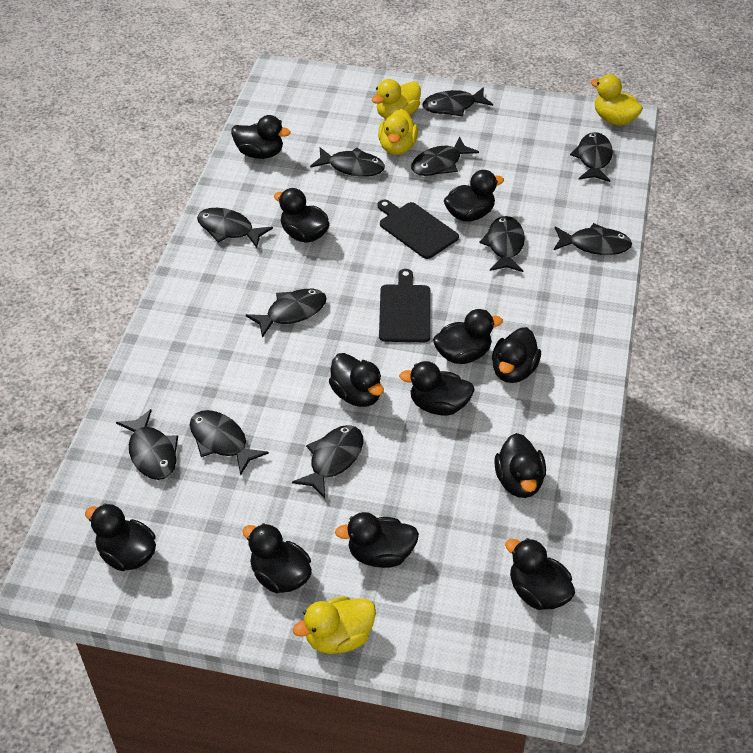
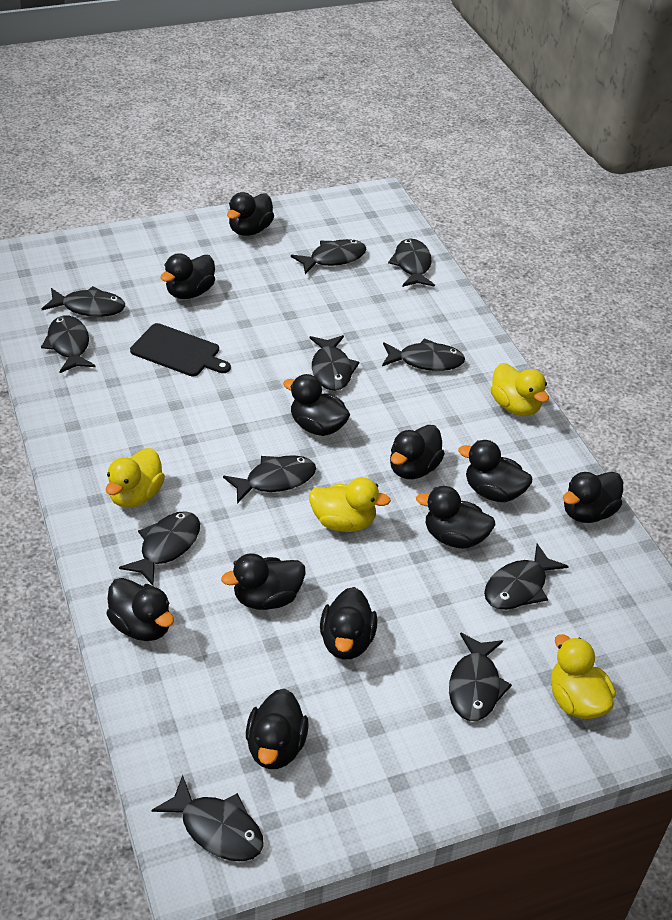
black cutting board: 2 -> 1
black duck: 12 -> 11

